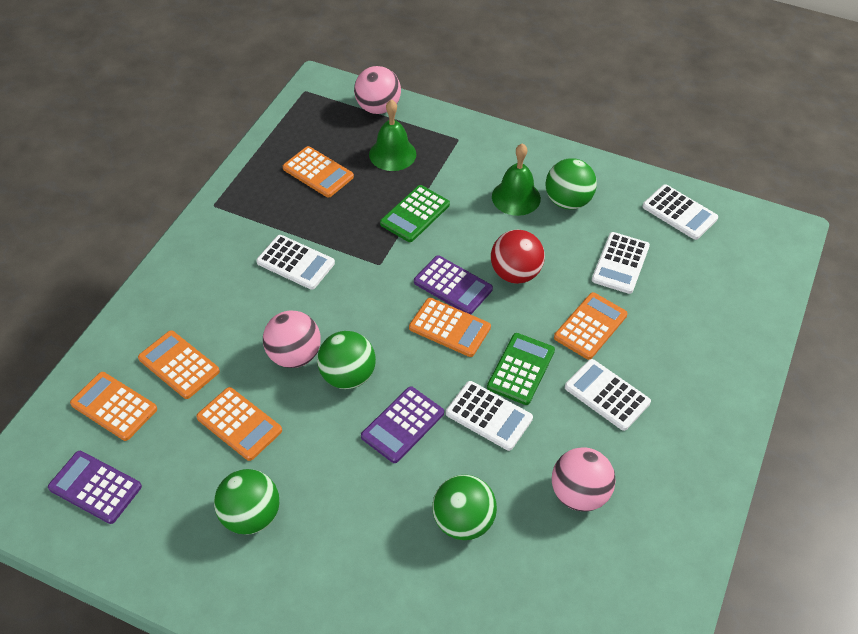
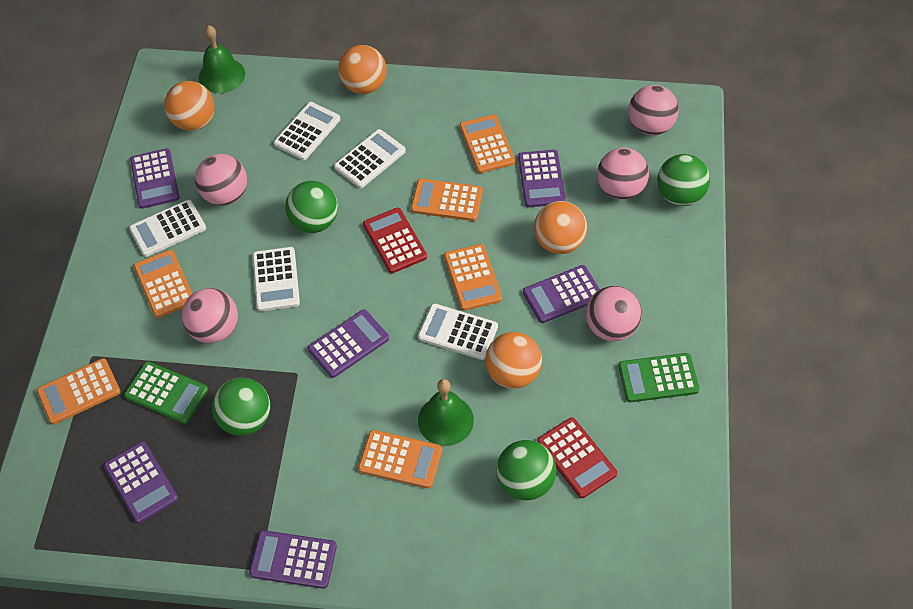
orange ball: 0 -> 4
pink ball: 3 -> 5
purple calculator: 3 -> 6
red ball: 1 -> 0
red calculator: 0 -> 2

